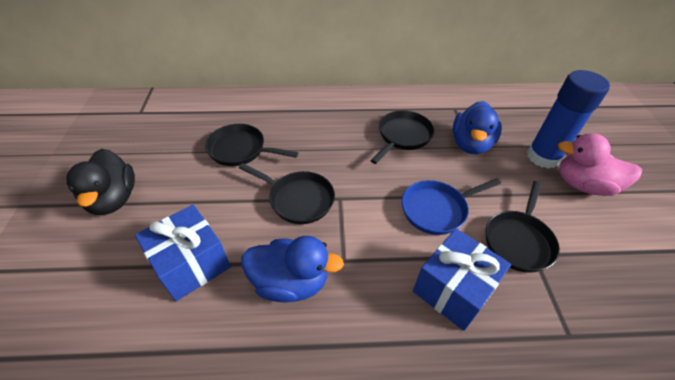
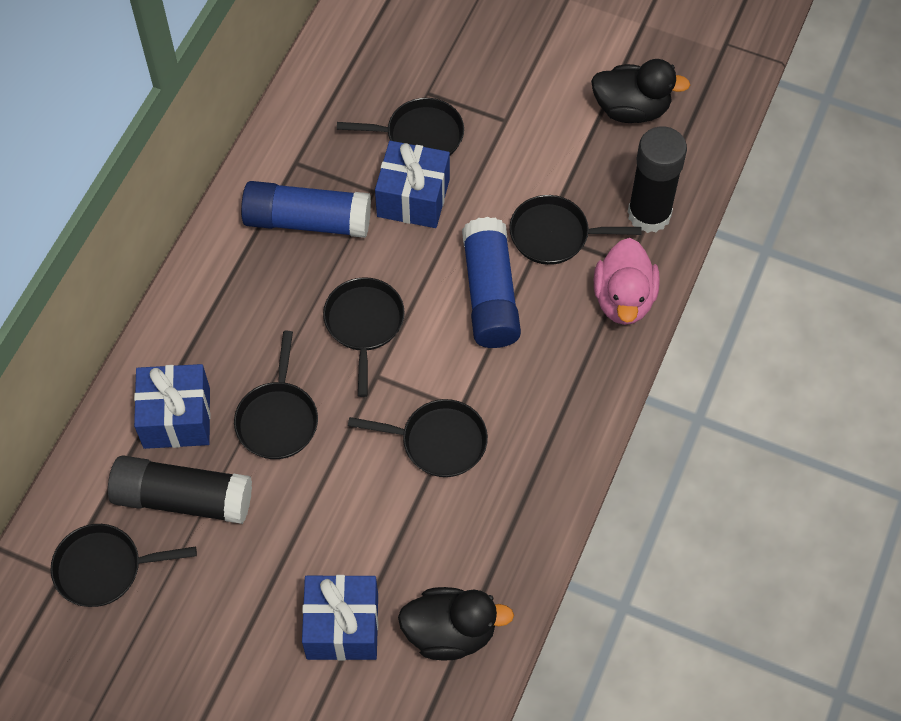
black duck: 1 -> 2
black glue stick: 0 -> 2
black pan: 4 -> 6
blue duck: 2 -> 0
blue gift: 2 -> 3
blue glue stick: 1 -> 2
blue pan: 1 -> 0

